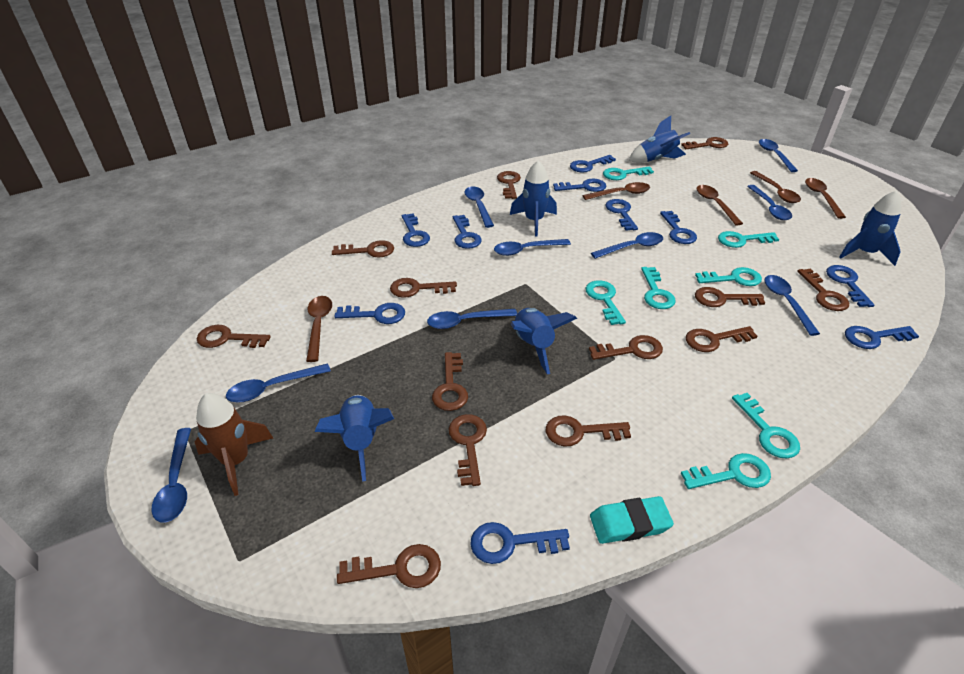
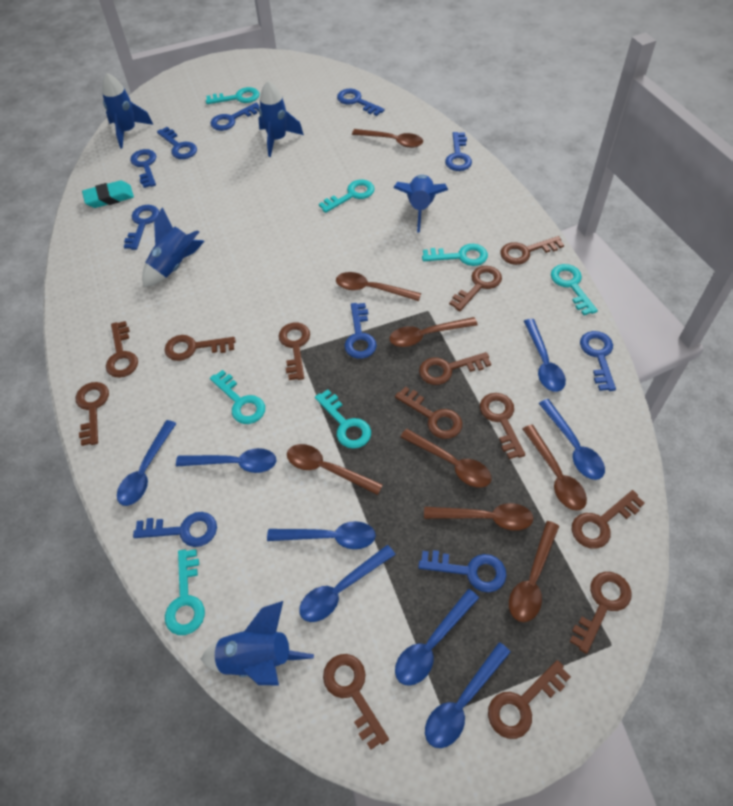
blue spoon: 9 -> 8
brown rocket: 1 -> 0
brown spoon: 5 -> 8

